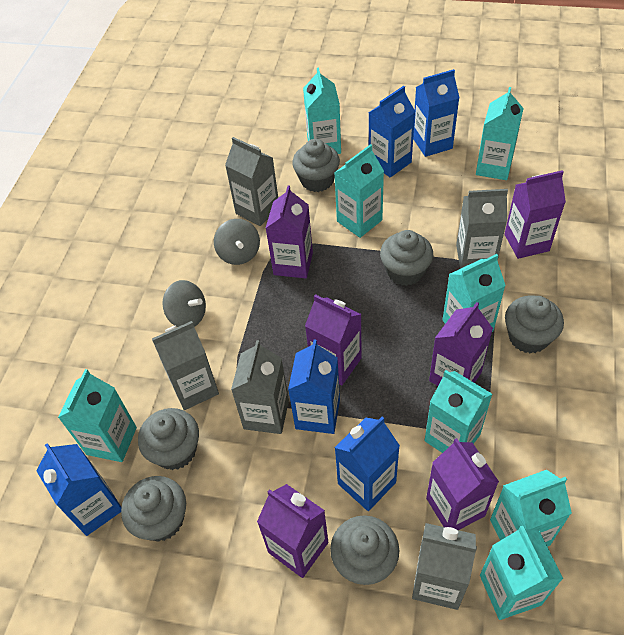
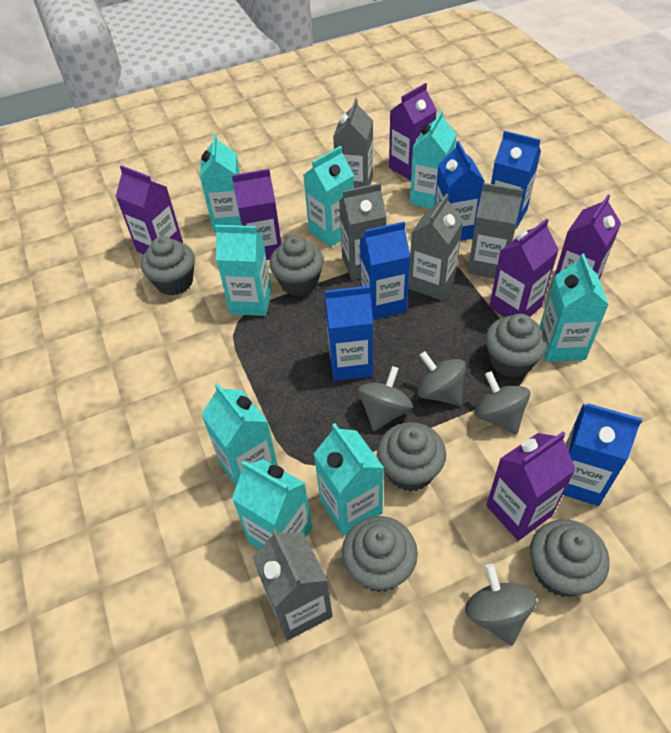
grey spinning top: 2 -> 4

